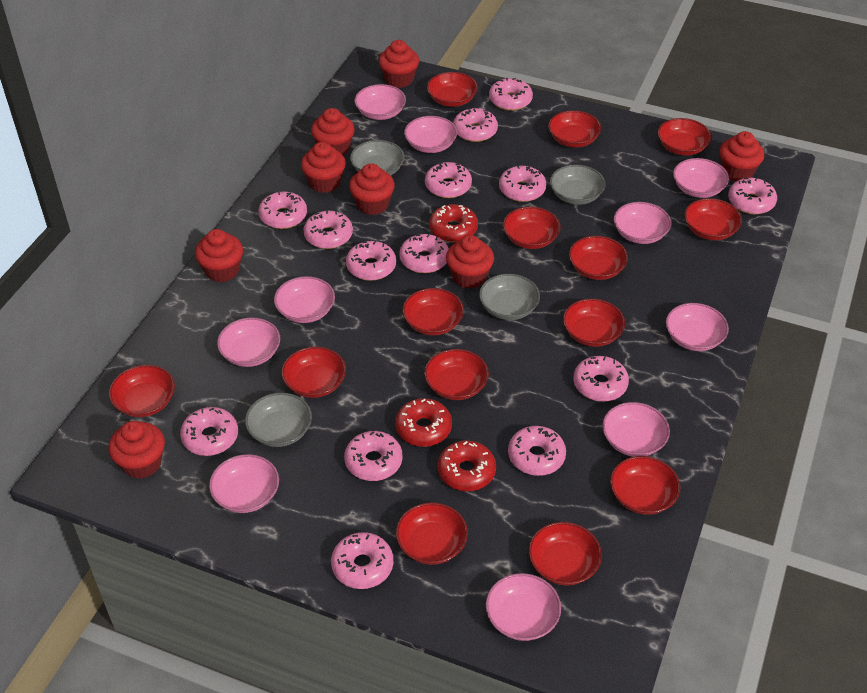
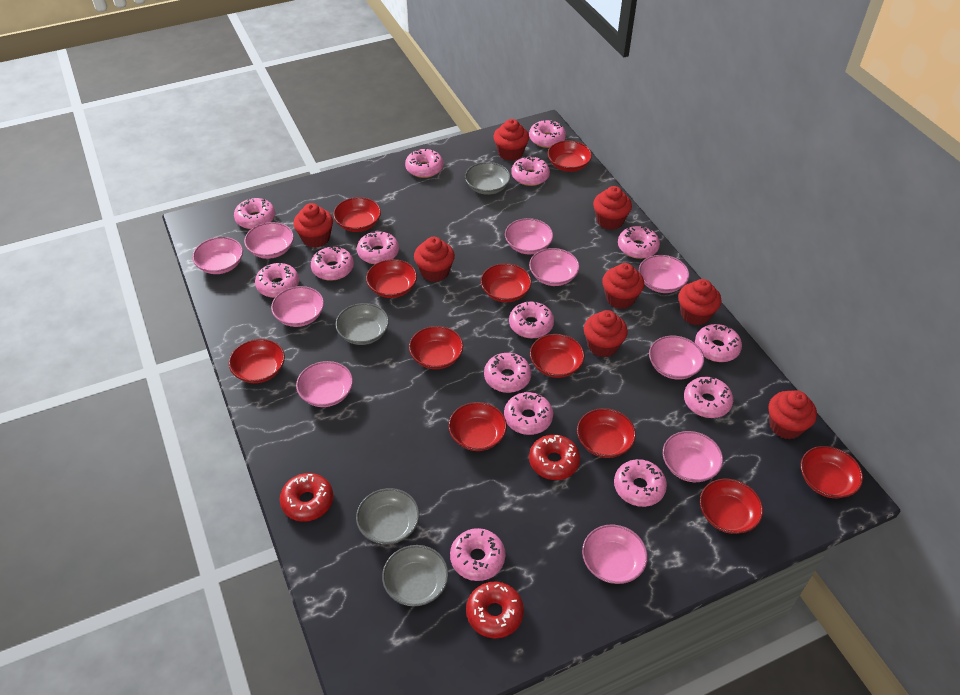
pink donut: 14 -> 15
red bowl: 14 -> 11

